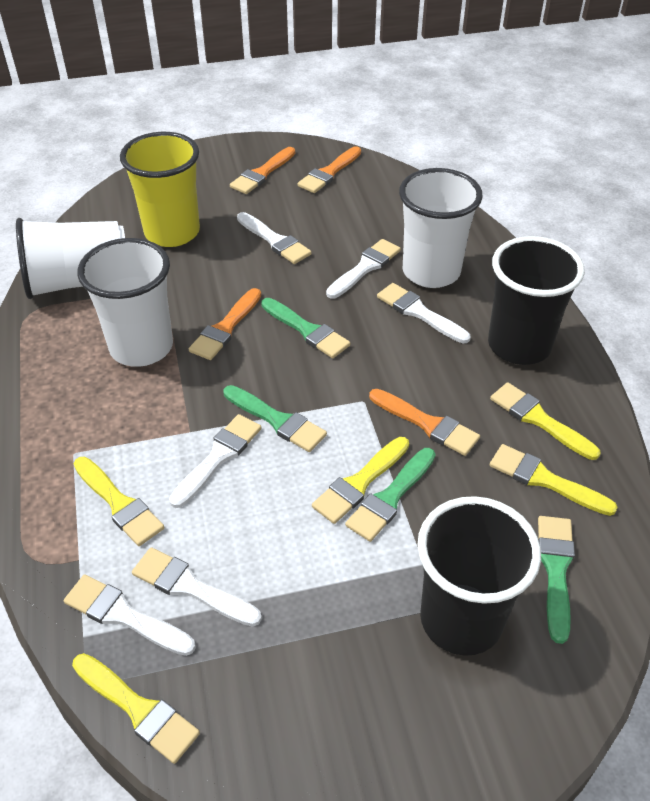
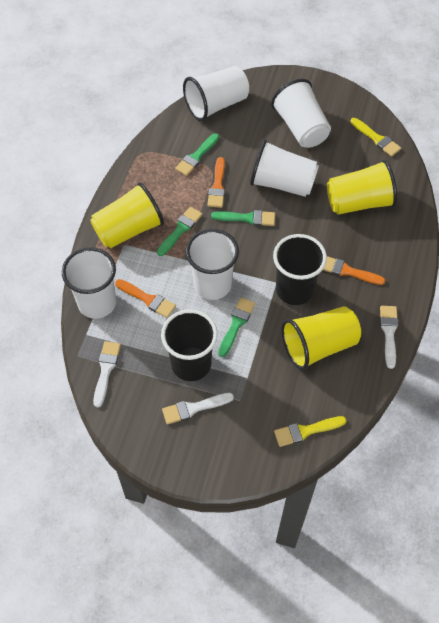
orange brush: 4 -> 3
white brush: 6 -> 3
white cup: 3 -> 5
yellow brush: 5 -> 2
yellow cup: 1 -> 3

